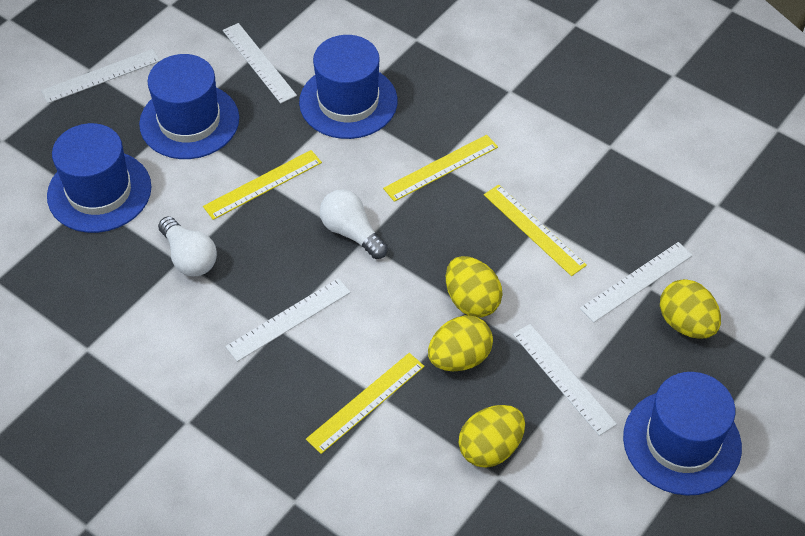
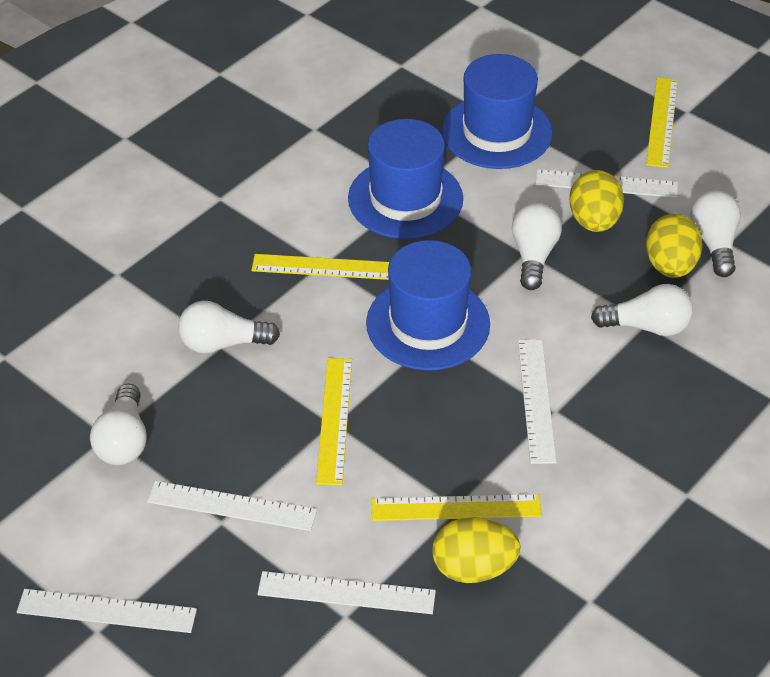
blue hat: 4 -> 3
white light bulb: 2 -> 5
yellow egg: 4 -> 3

